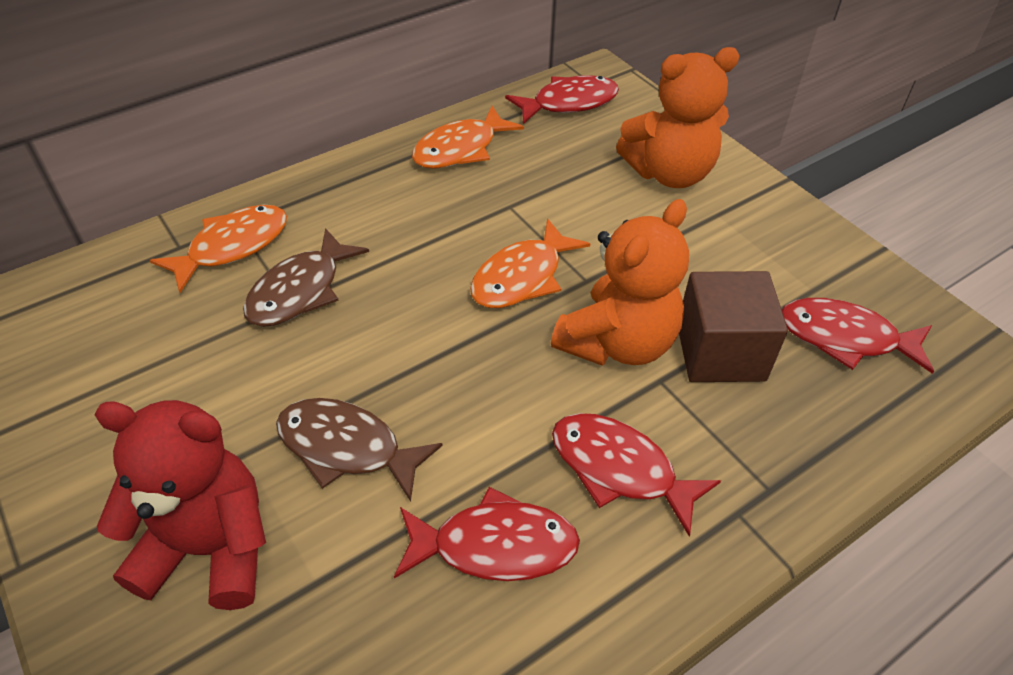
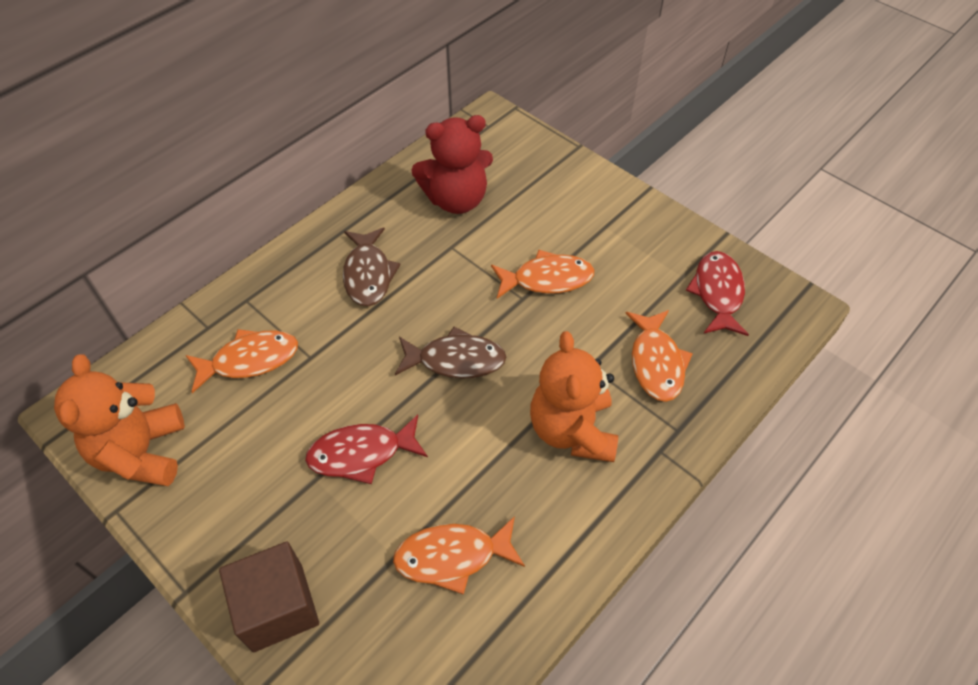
orange fish: 3 -> 4
red fish: 4 -> 2

